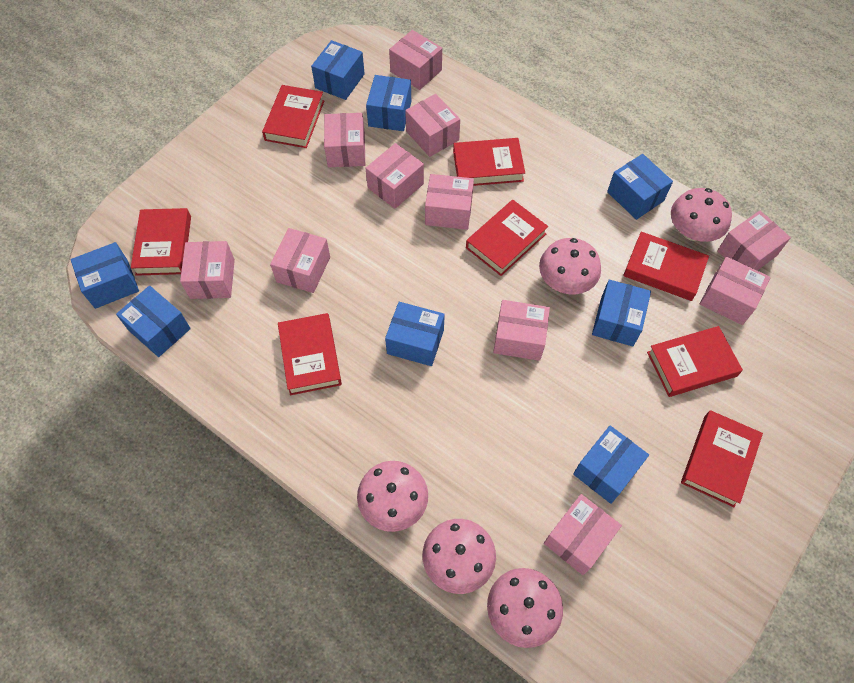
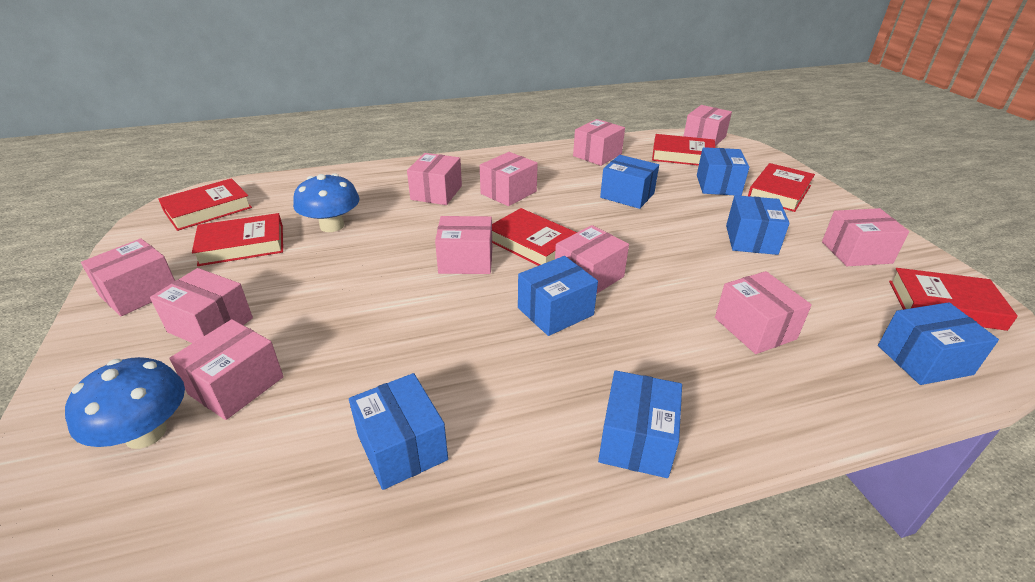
blue box: 8 -> 7
blue mushroom: 0 -> 2
pink mushroom: 5 -> 0
red book: 8 -> 6

